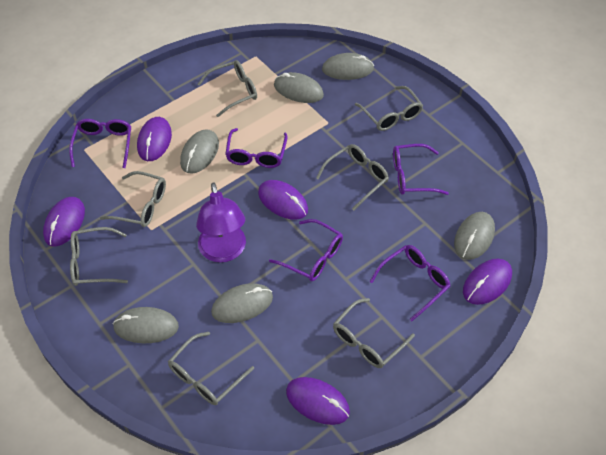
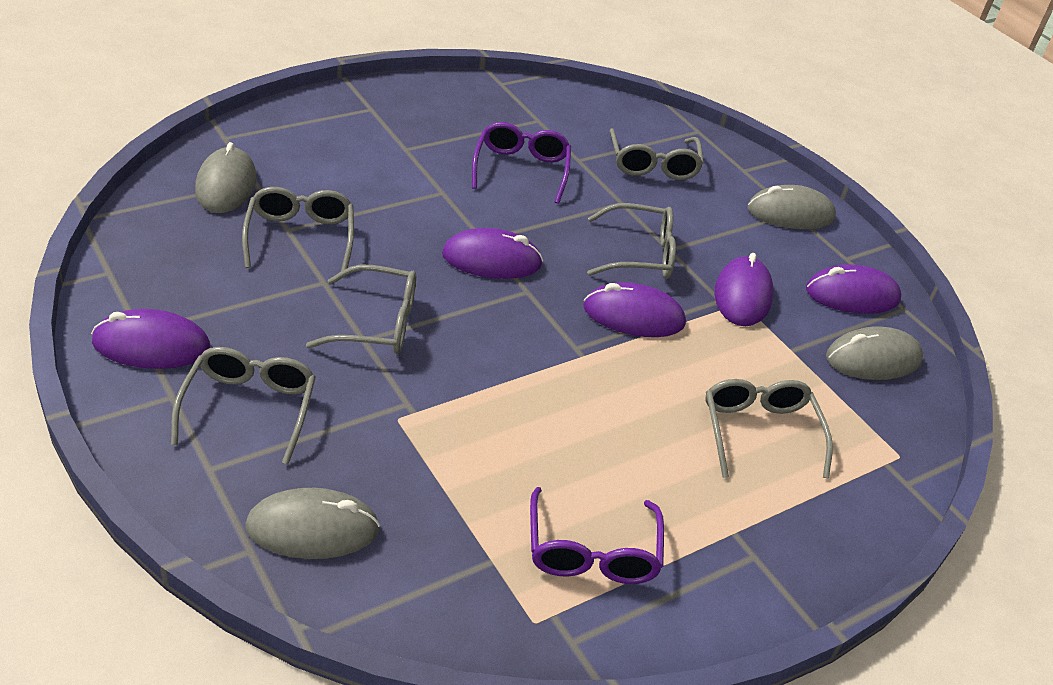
grey glasses: 7 -> 6
grey mouse: 6 -> 4
purple glasses: 5 -> 2
purple lamp: 1 -> 0

